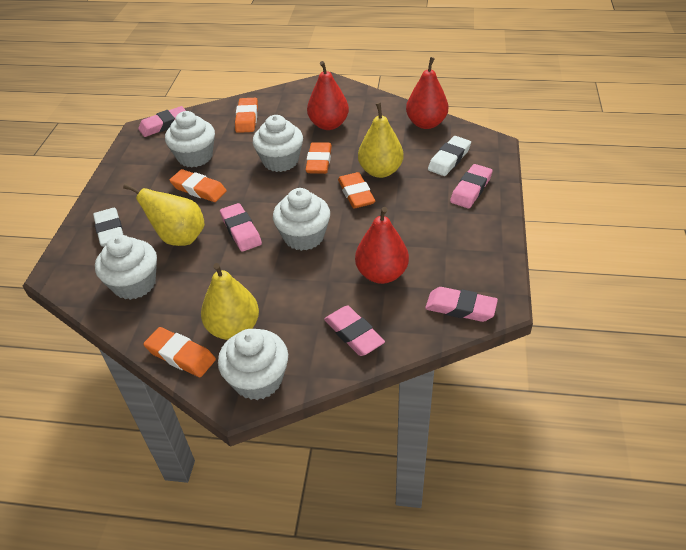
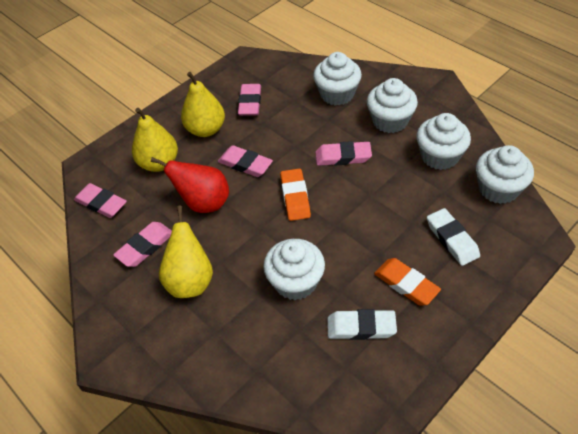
orange eraser: 5 -> 2
red pear: 3 -> 1

